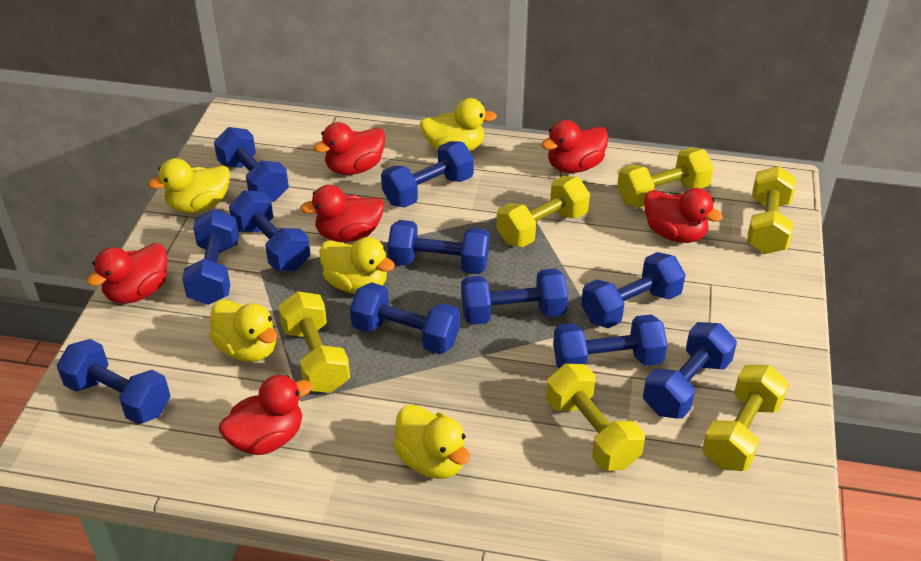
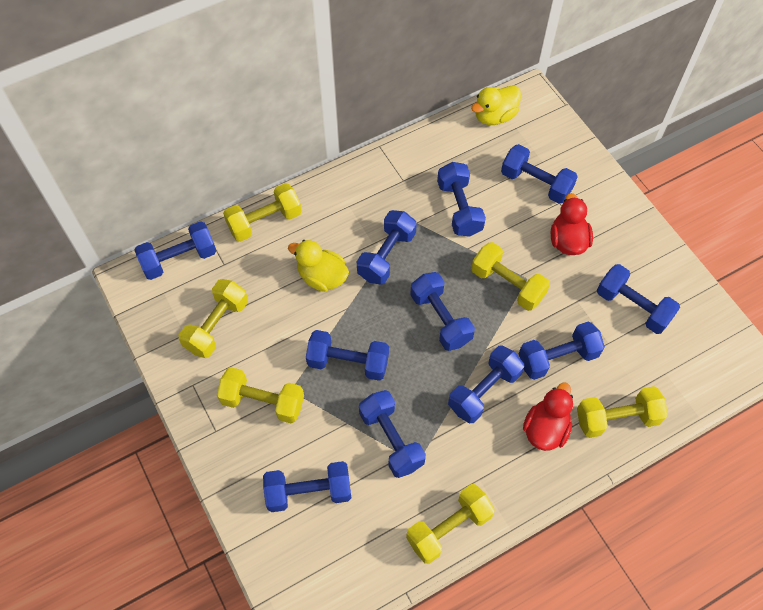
red duck: 6 -> 2
yellow duck: 5 -> 2

